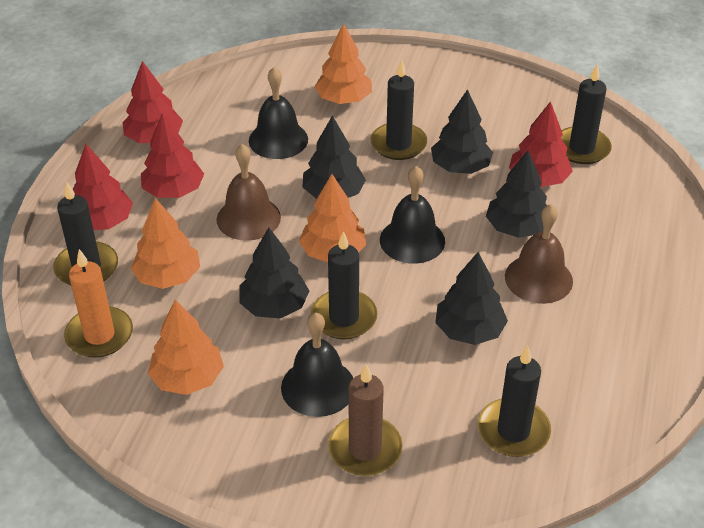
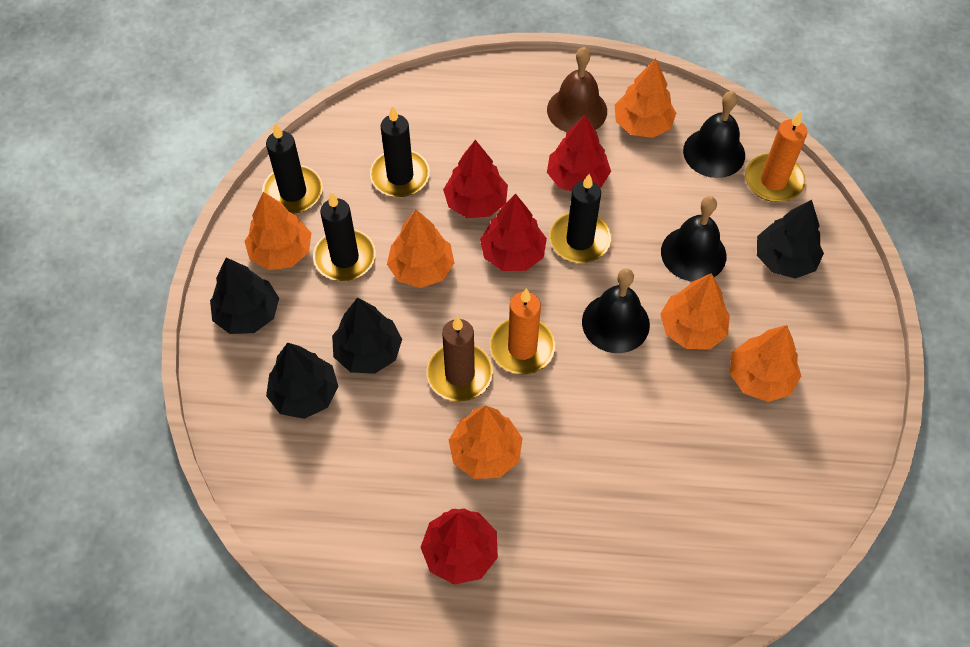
black candle: 5 -> 4
black tree: 5 -> 4
brown bell: 2 -> 1
orange candle: 1 -> 2
orange tree: 4 -> 6

